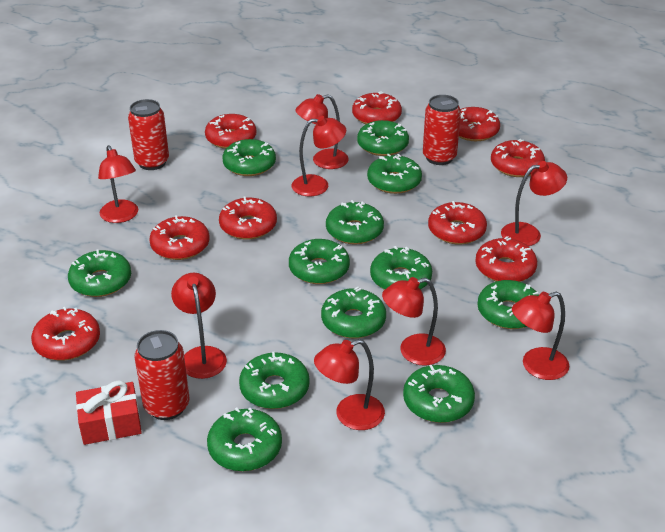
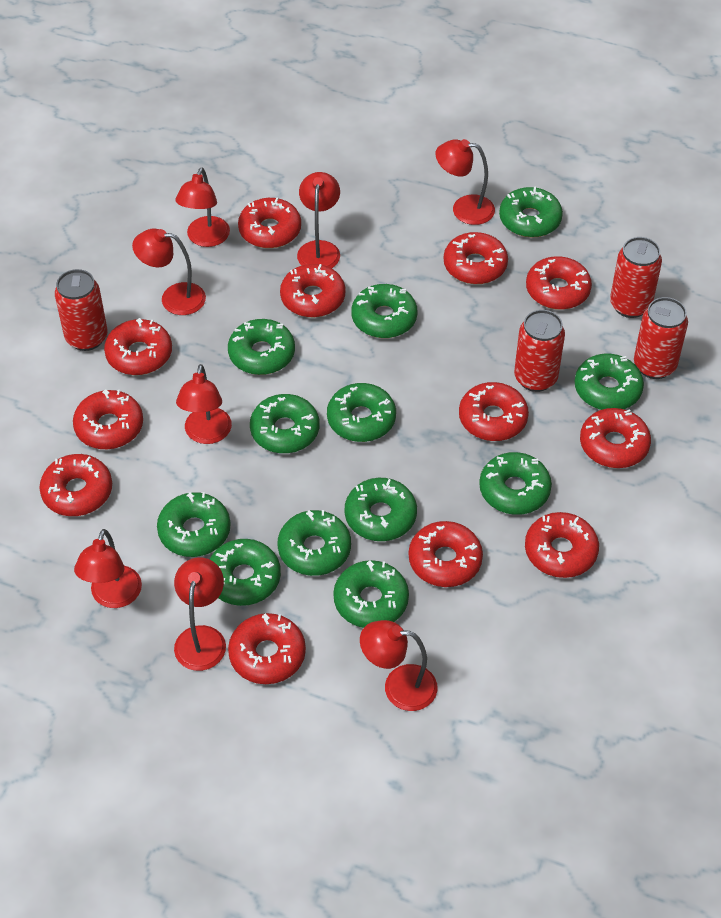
red can: 3 -> 4
red donut: 9 -> 12
red gift: 1 -> 0

